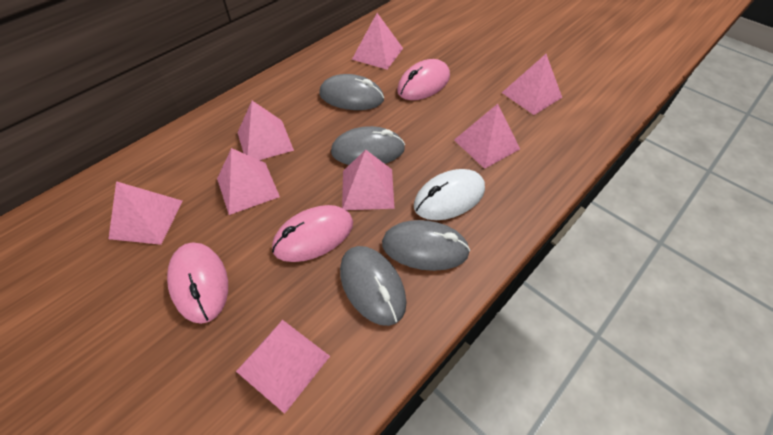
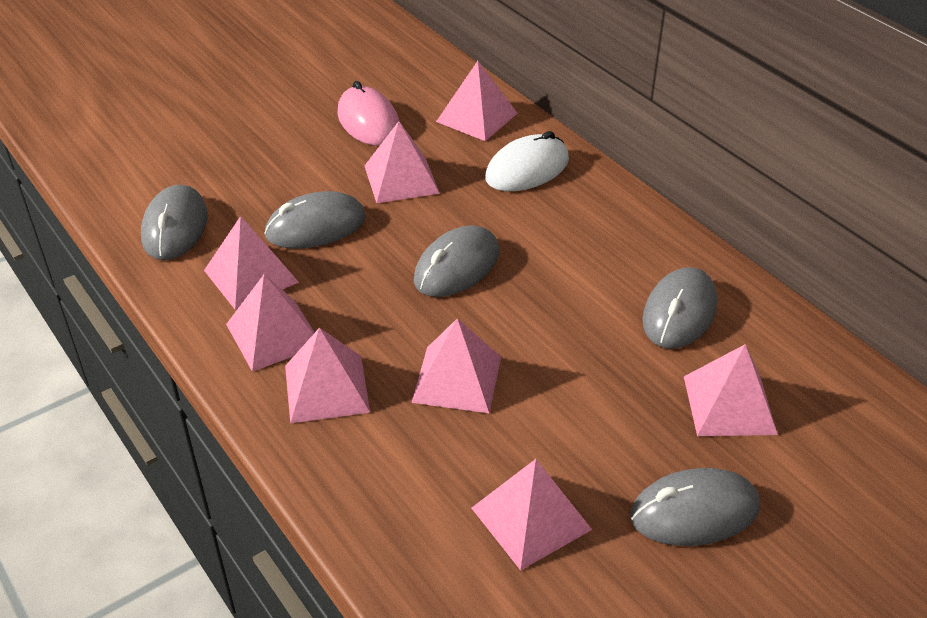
grey mouse: 4 -> 5
pink mouse: 3 -> 1

